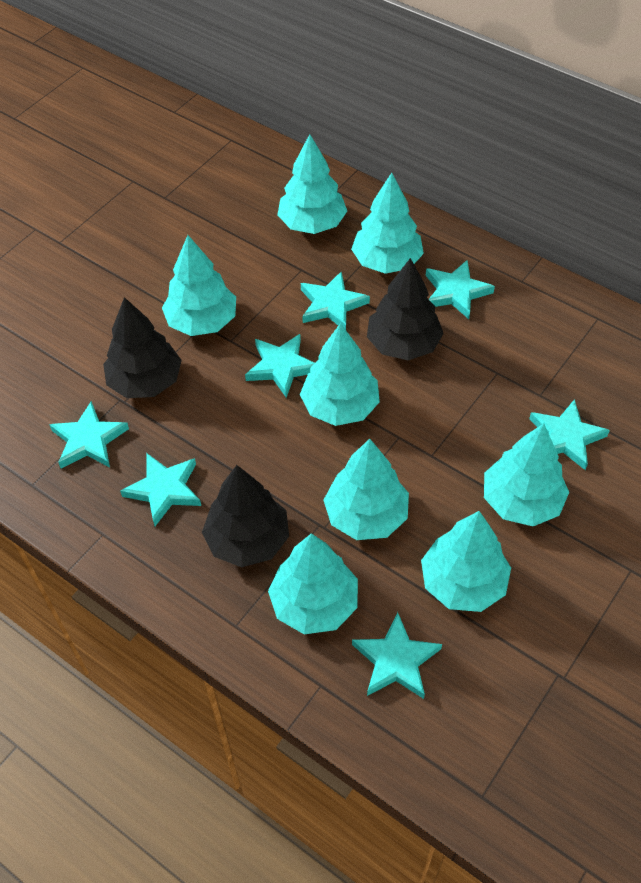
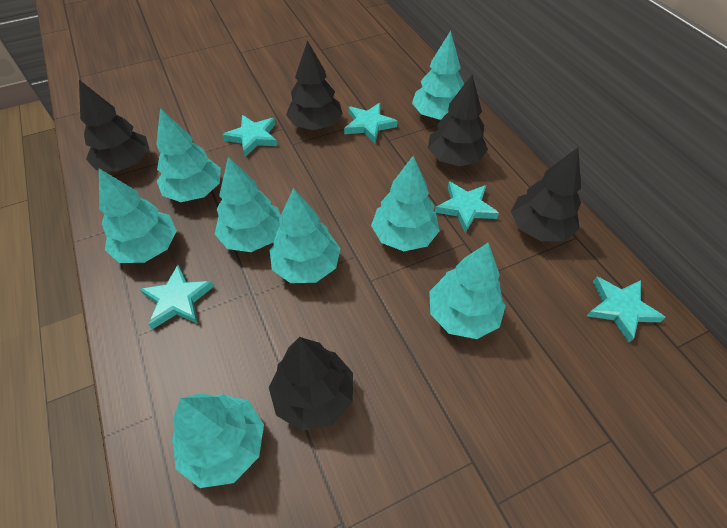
black tree: 3 -> 5
turquoise star: 7 -> 5

